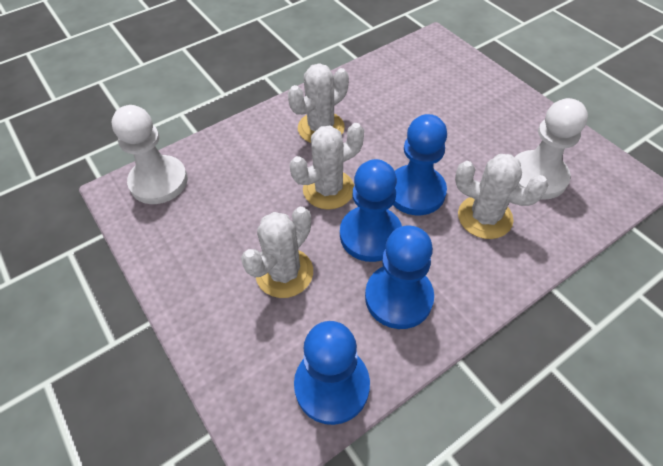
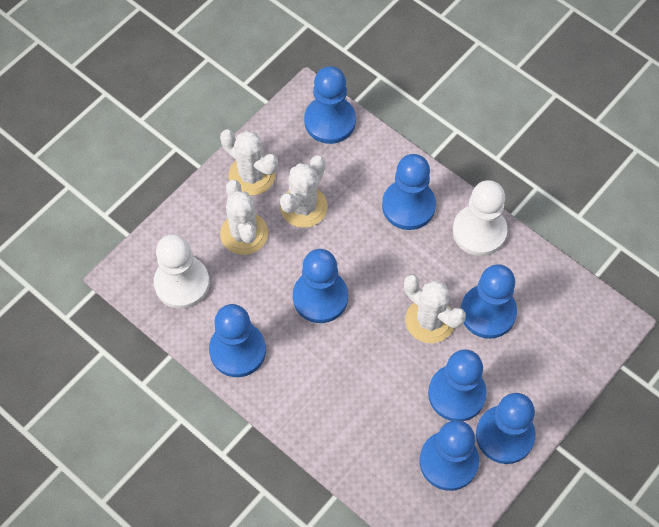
blue pawn: 4 -> 8

